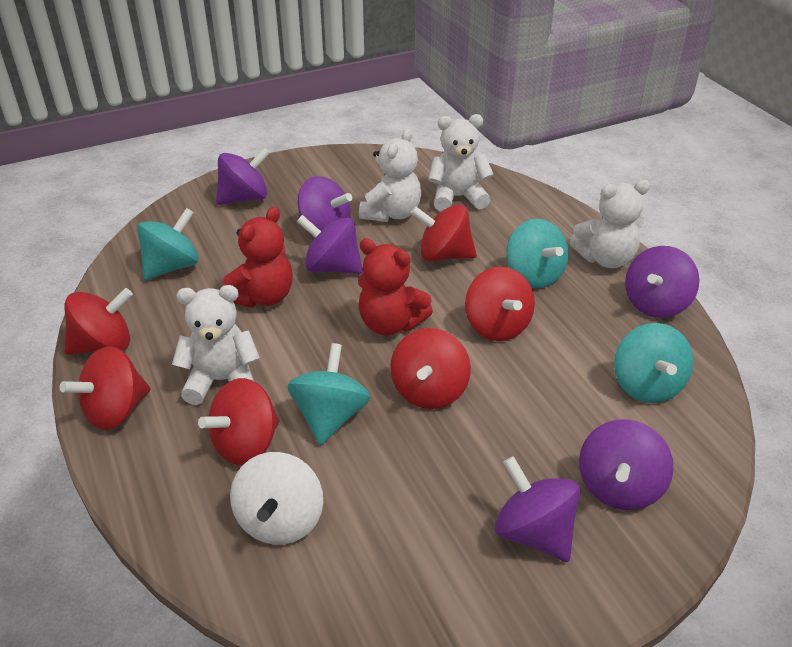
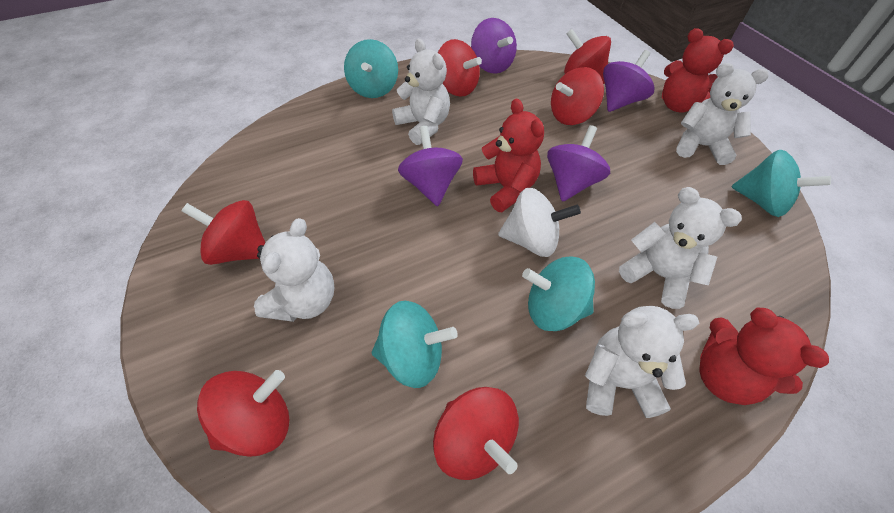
purple spinning top: 6 -> 4
red teddy bear: 2 -> 3
white teddy bear: 4 -> 5

